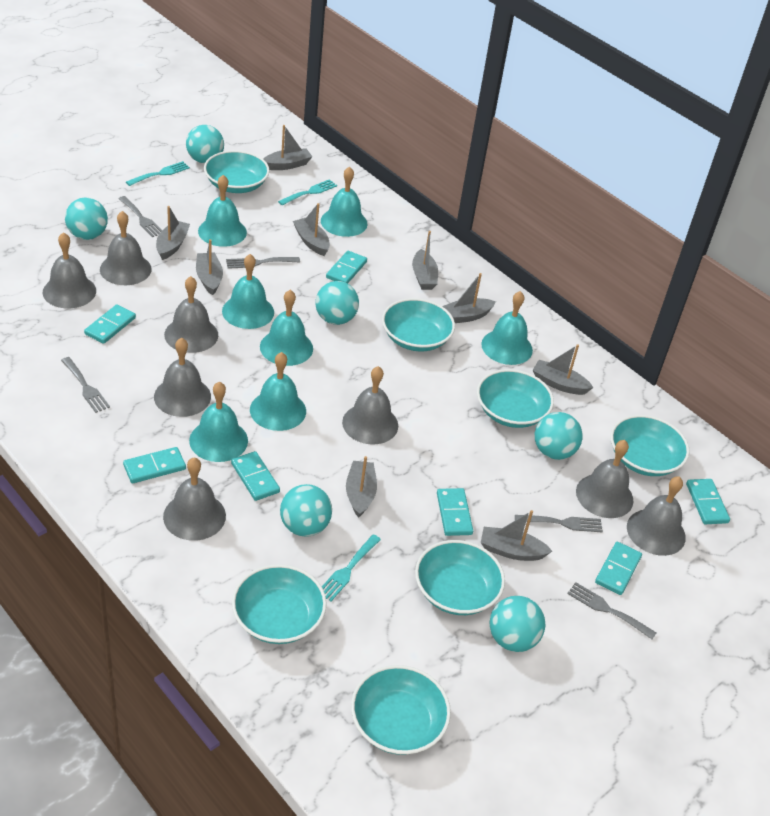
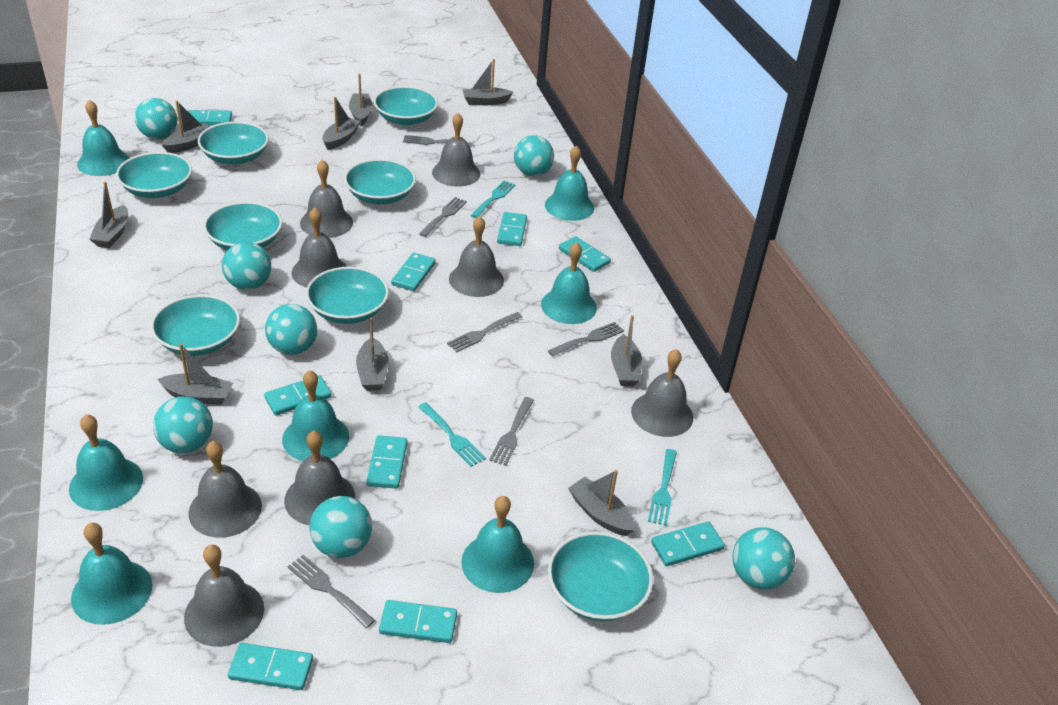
grey fork: 5 -> 6
turquoise ball: 6 -> 7
turquoise bowl: 7 -> 8
turquoise domino: 7 -> 9

